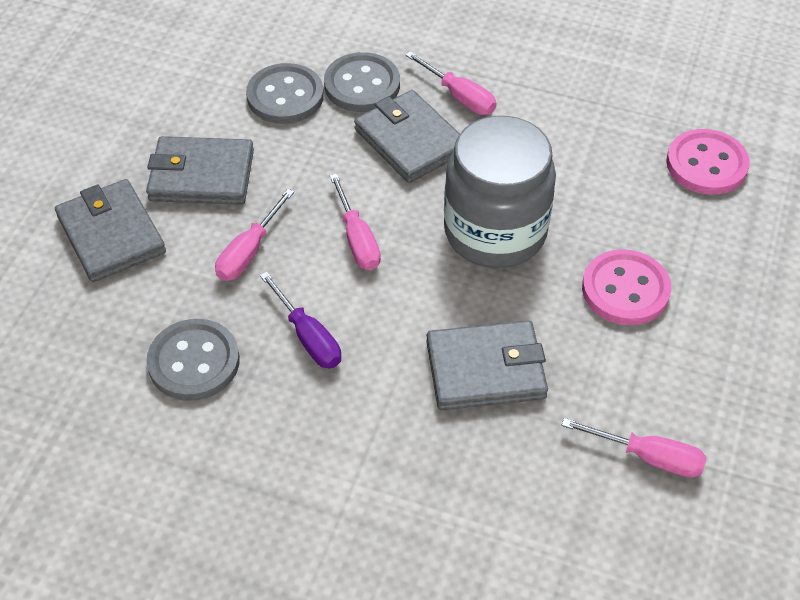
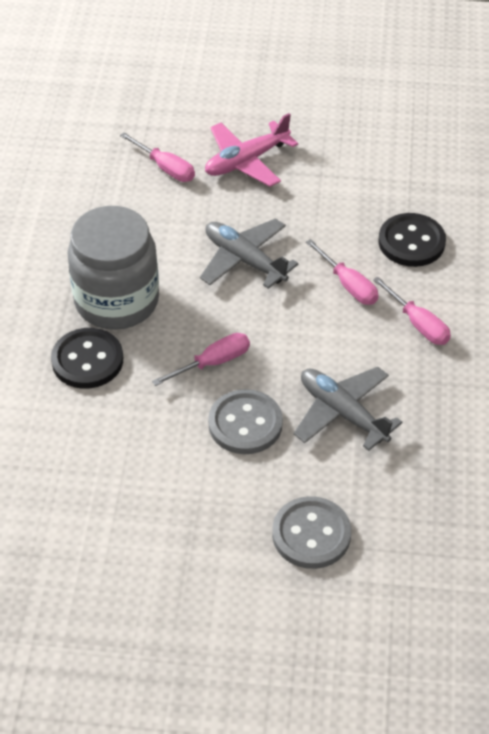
black button: 0 -> 2
grey button: 3 -> 2
grey plane: 0 -> 2
grey wallet: 4 -> 0
pink button: 2 -> 0
pink plane: 0 -> 1
purple screwdriver: 1 -> 0

